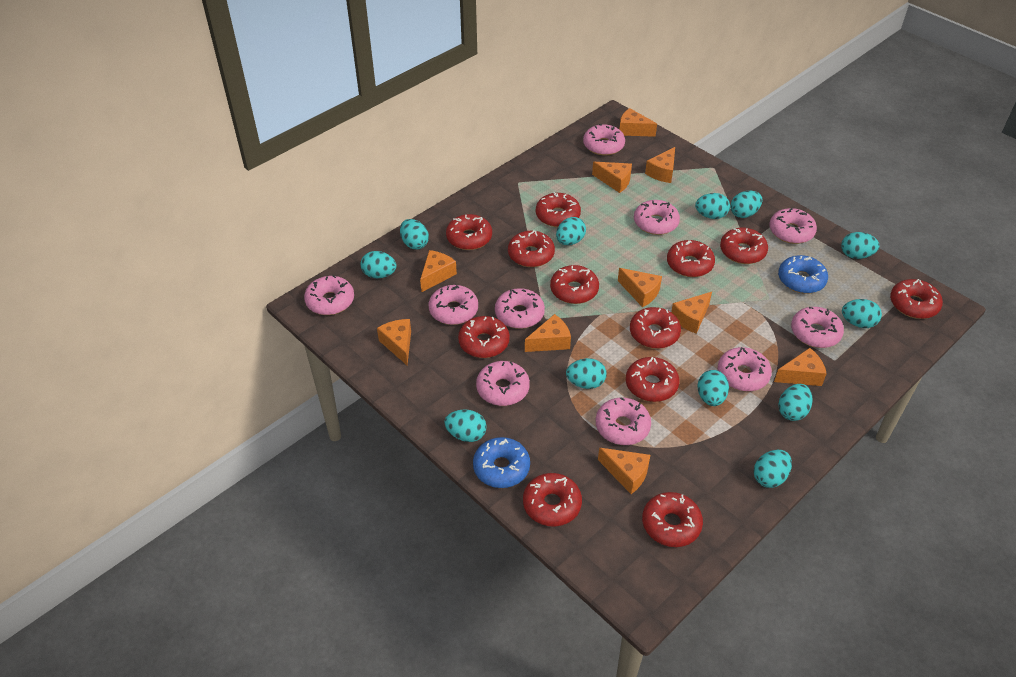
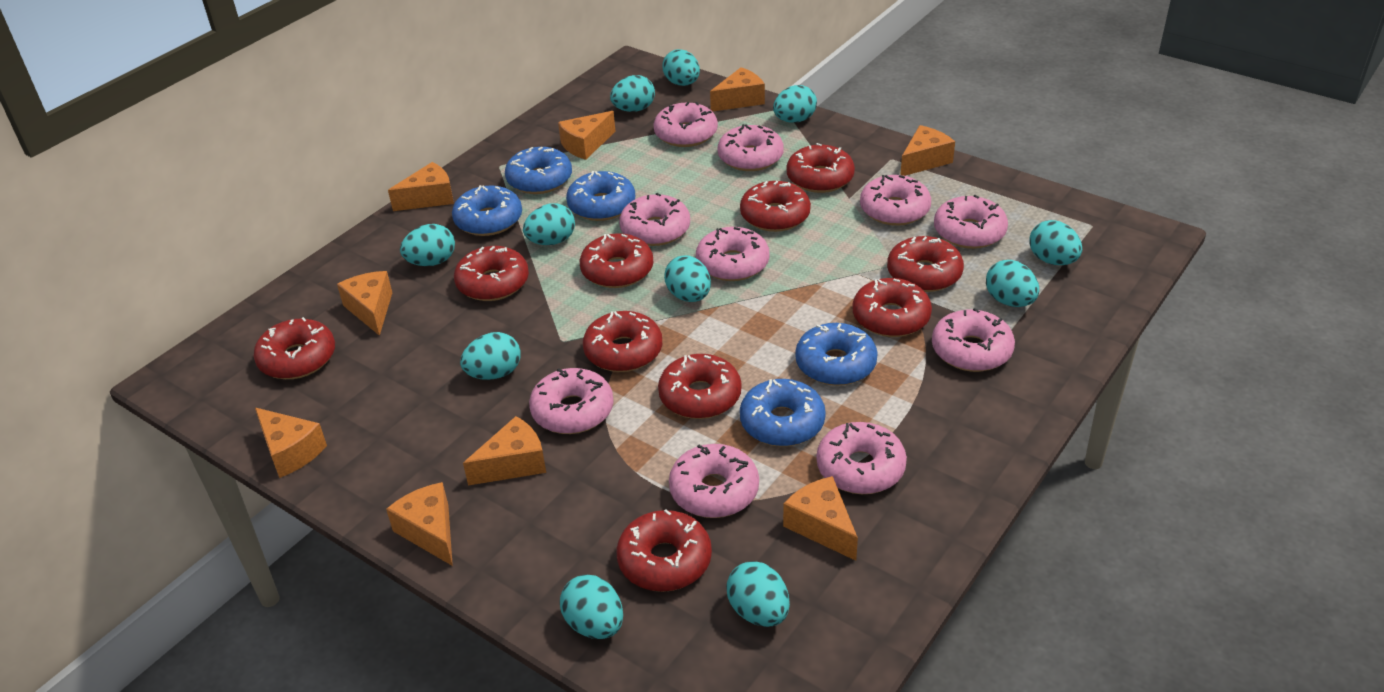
blue donut: 2 -> 5
orange cheese: 10 -> 9
red donut: 12 -> 10
turquoise egg: 12 -> 11

